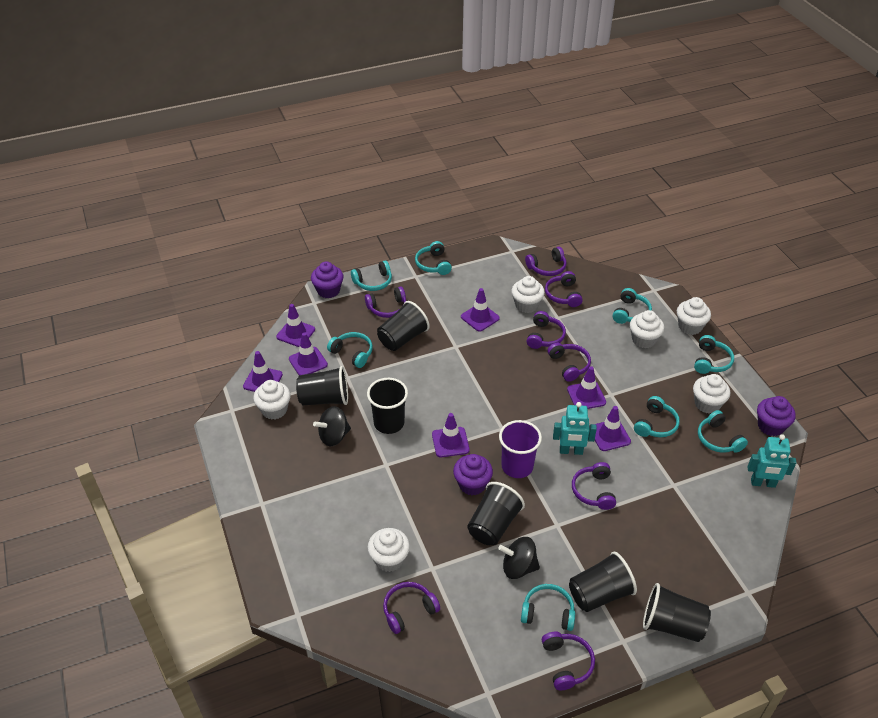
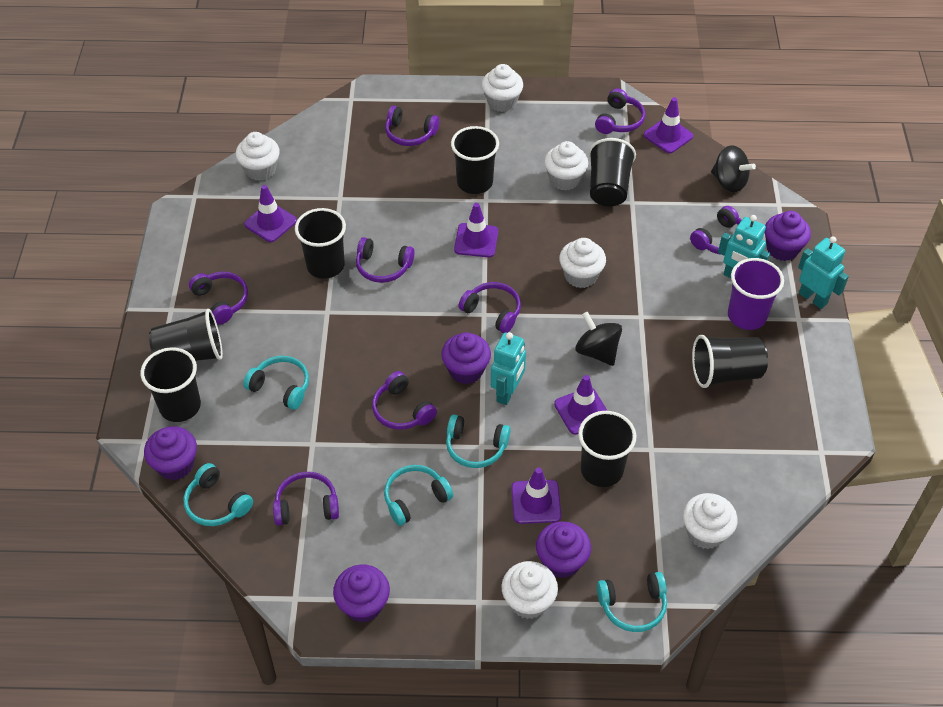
black cup: 6 -> 7
purple cupcake: 3 -> 5
purple traffic cone: 7 -> 5
turquoise headphones: 8 -> 5
turquoise robot: 2 -> 3

